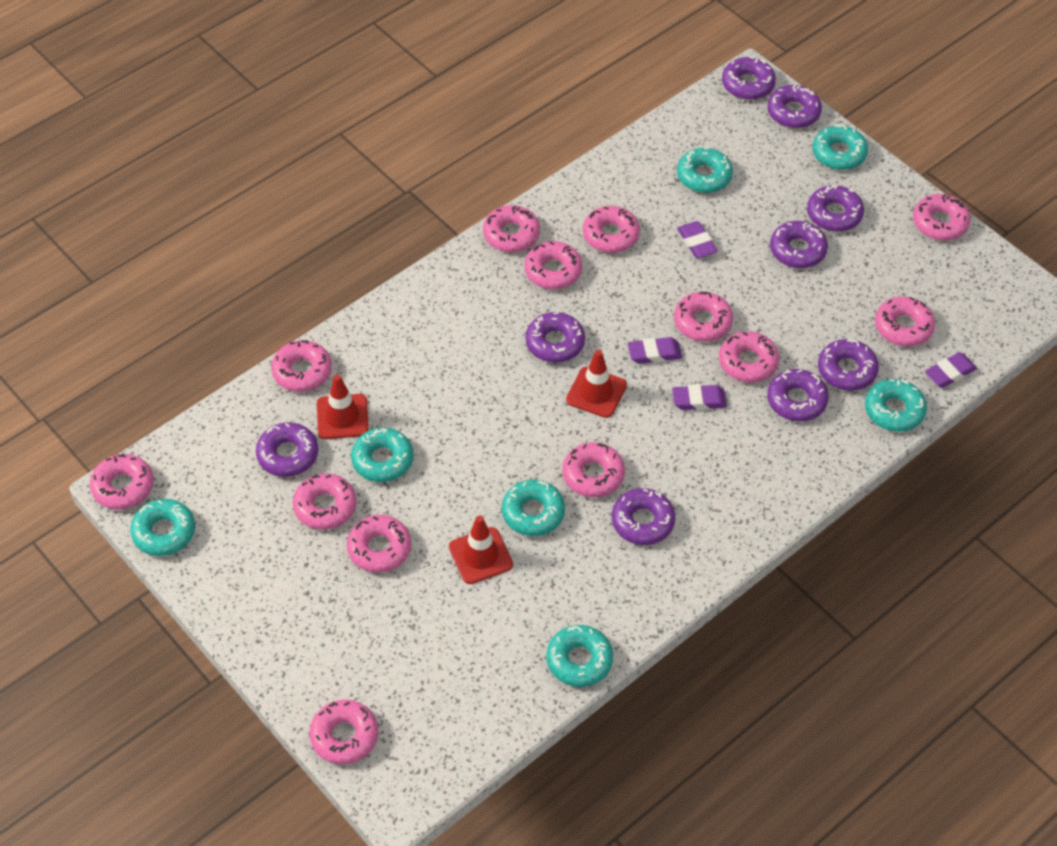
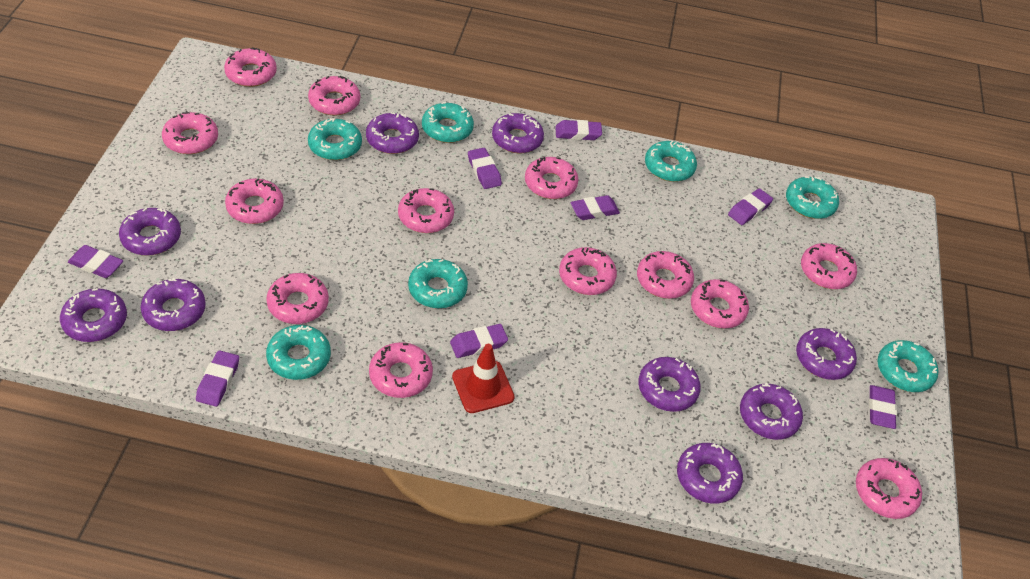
purple eraser: 4 -> 8
red traffic cone: 3 -> 1

